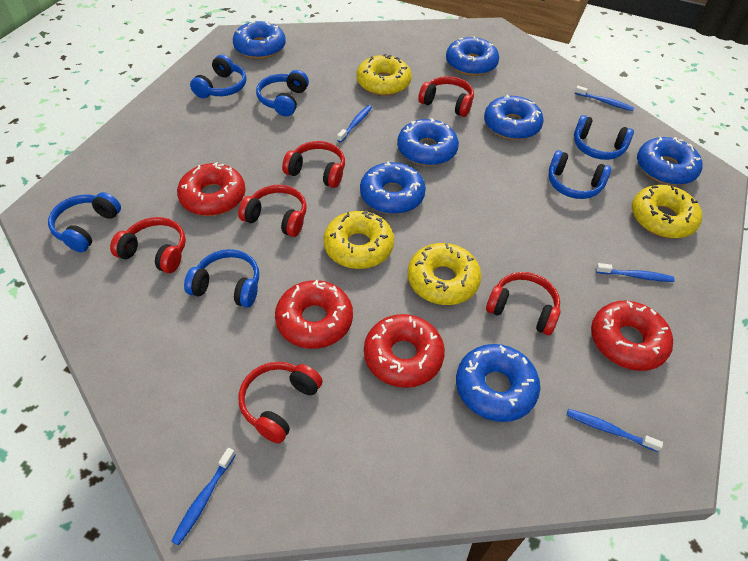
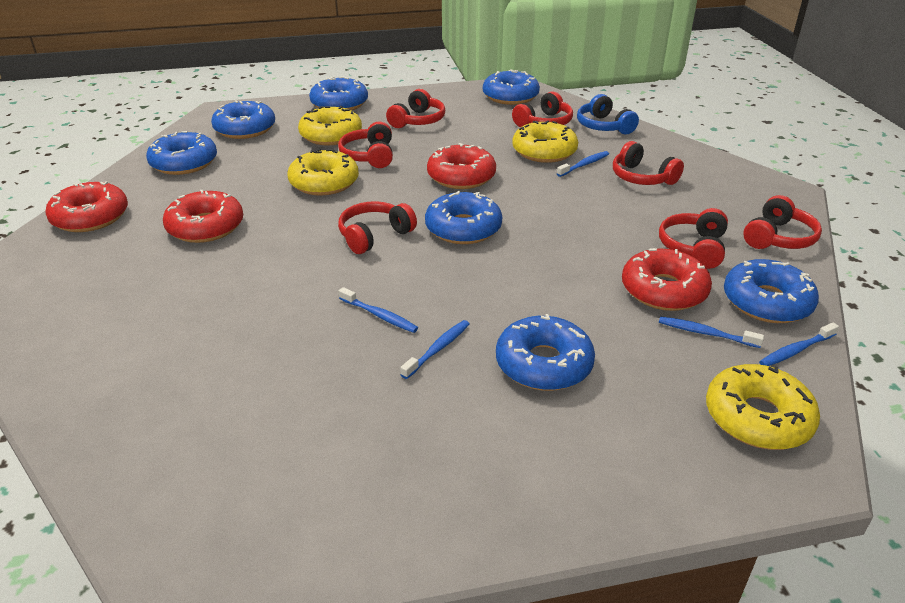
blue headphones: 6 -> 1
red headphones: 6 -> 7

